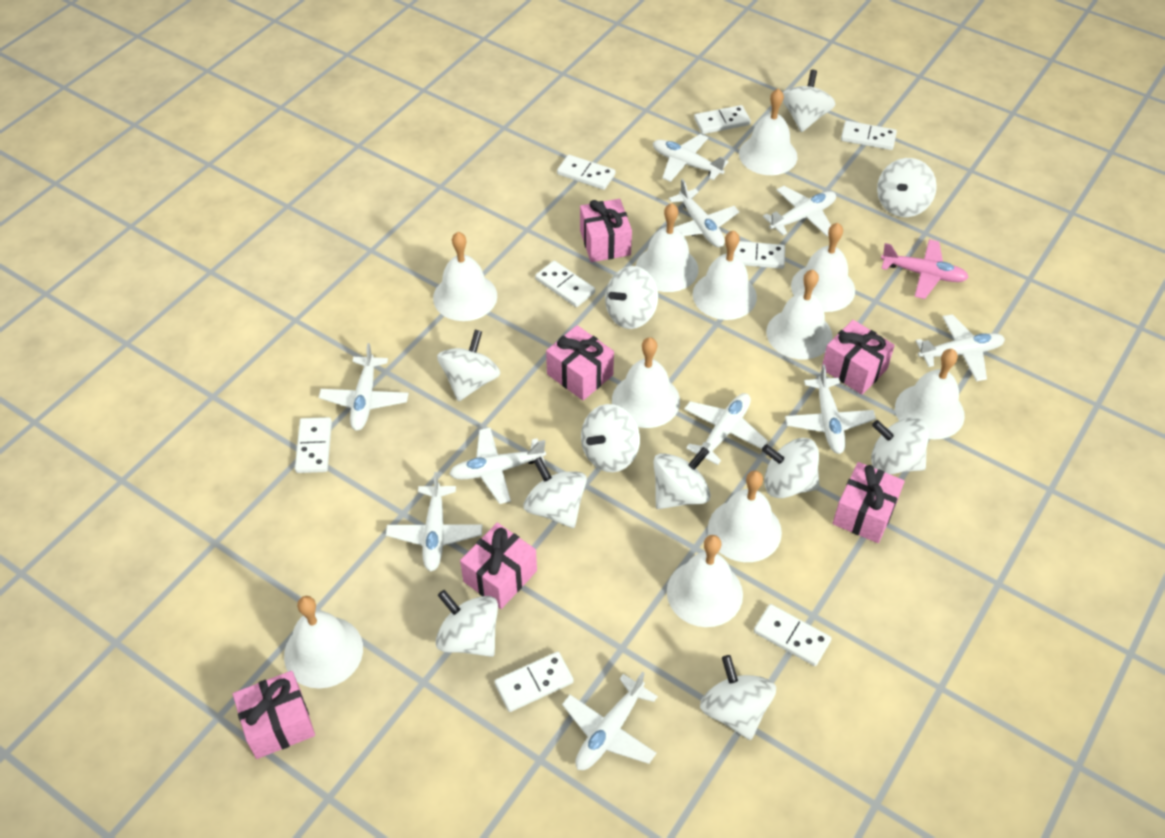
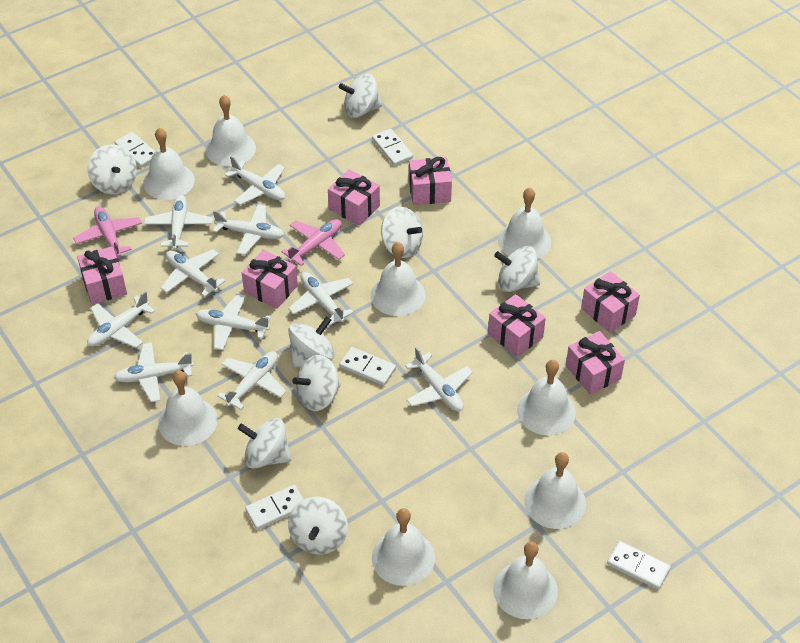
pink gift: 6 -> 7
pink plane: 1 -> 2
white bell: 11 -> 9
white domino: 8 -> 5
white spinning top: 11 -> 8

